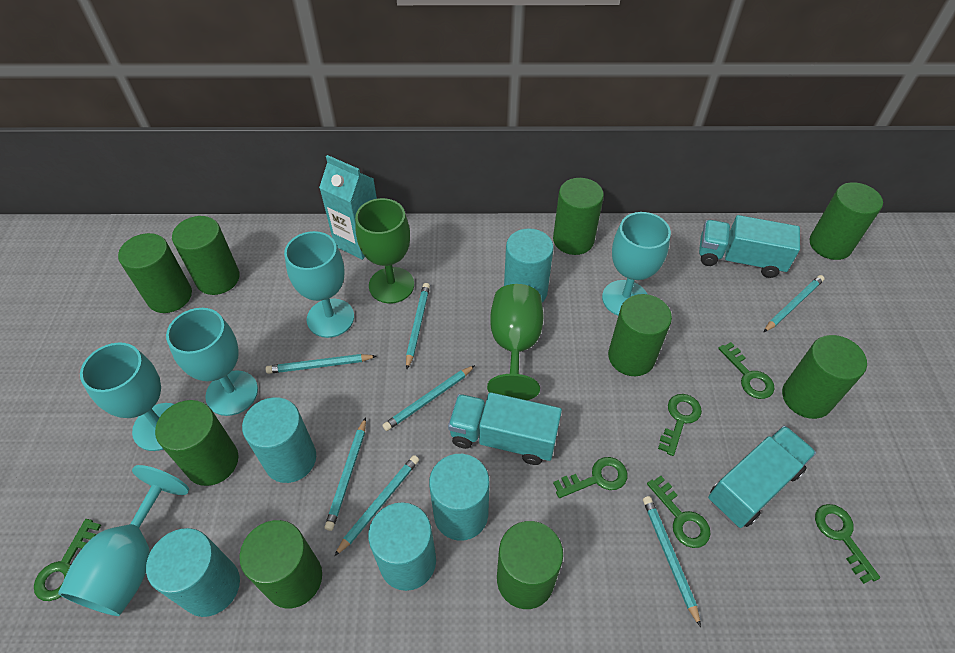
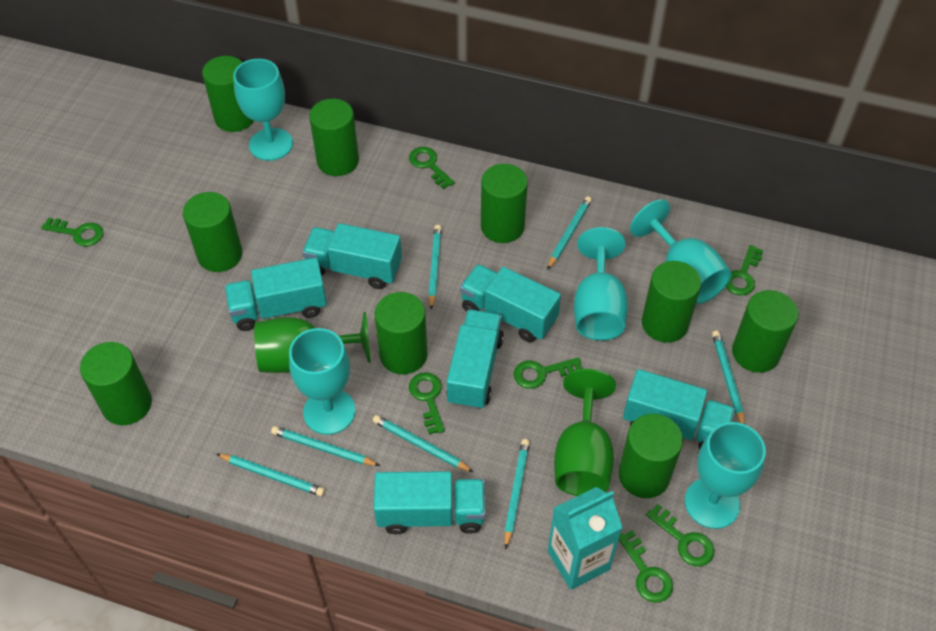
green key: 6 -> 7
turquoise cylinder: 5 -> 0
turquoise truck: 3 -> 6

